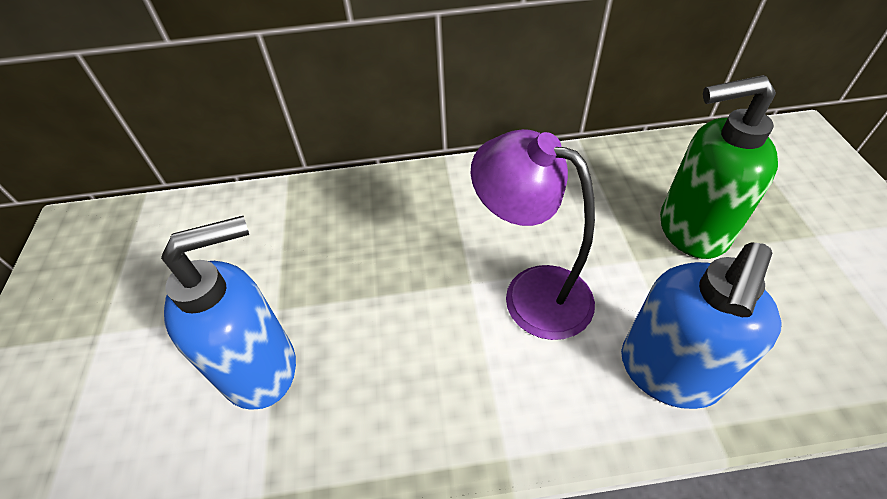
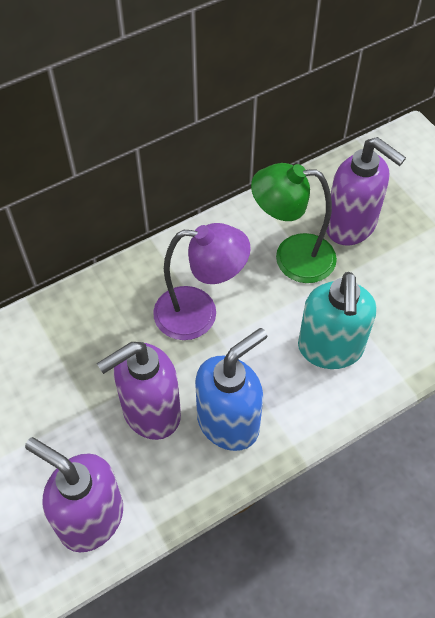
blue soap dispenser: 2 -> 1
green lamp: 0 -> 1
green soap dispenser: 1 -> 0
purple soap dispenser: 0 -> 3
turquoise soap dispenser: 0 -> 1

